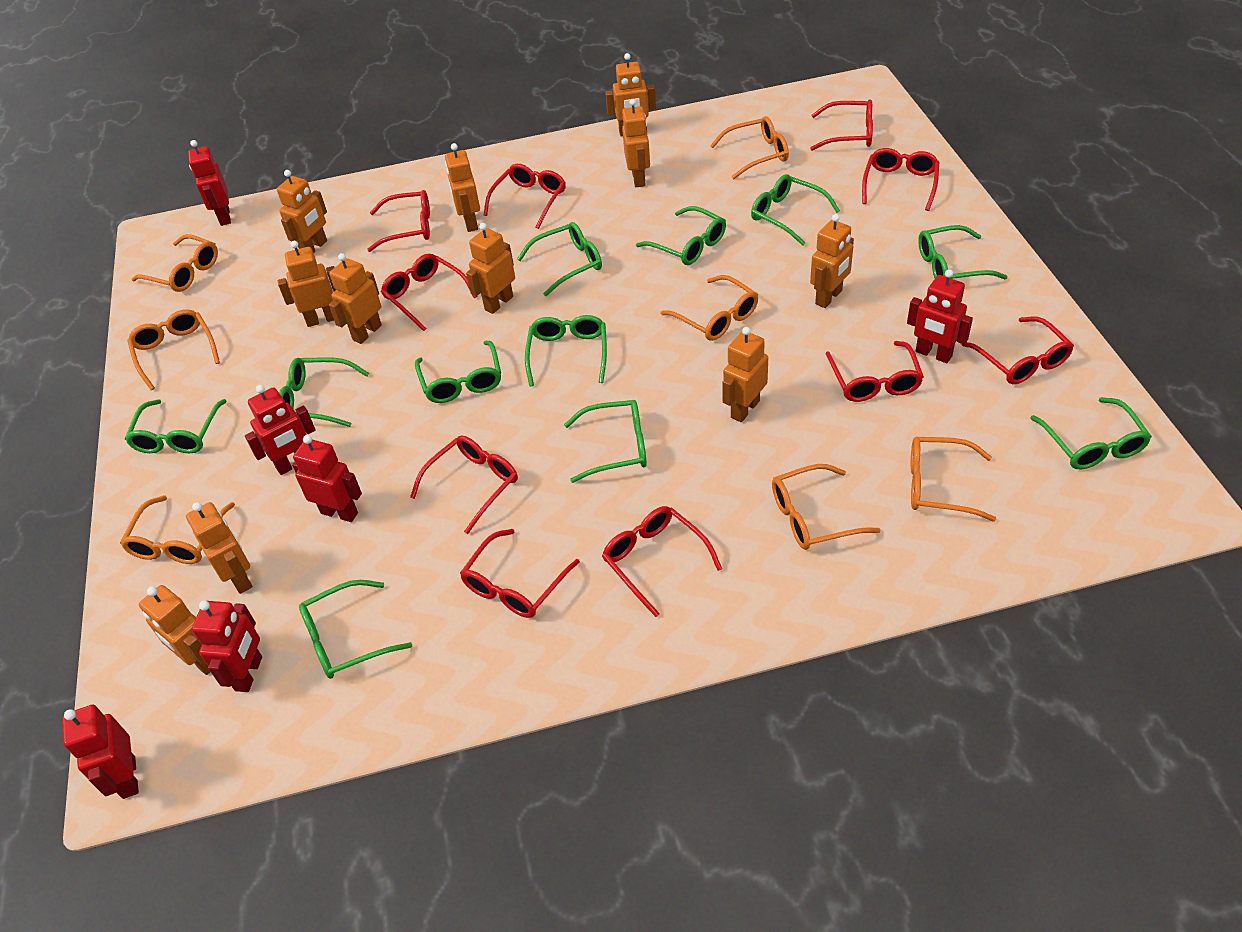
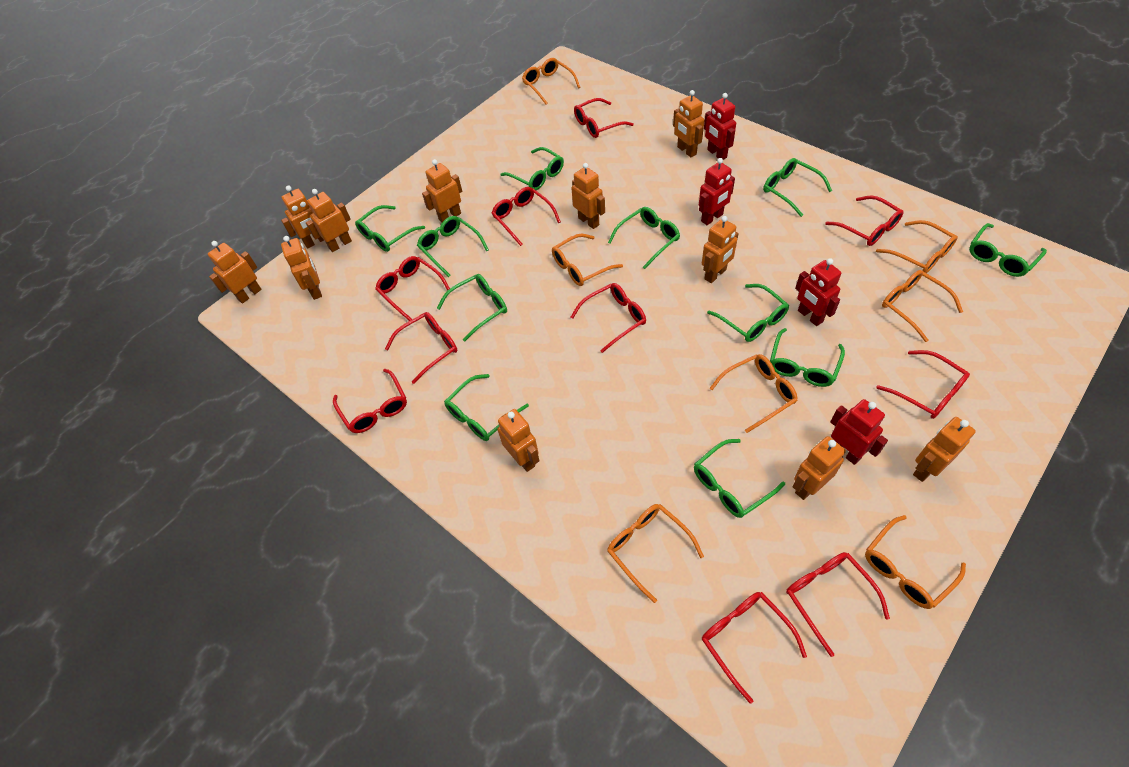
red robot: 6 -> 4

